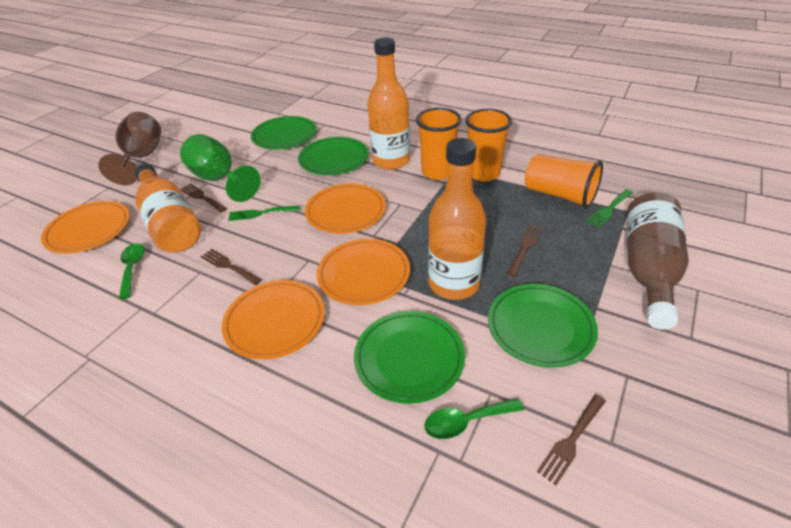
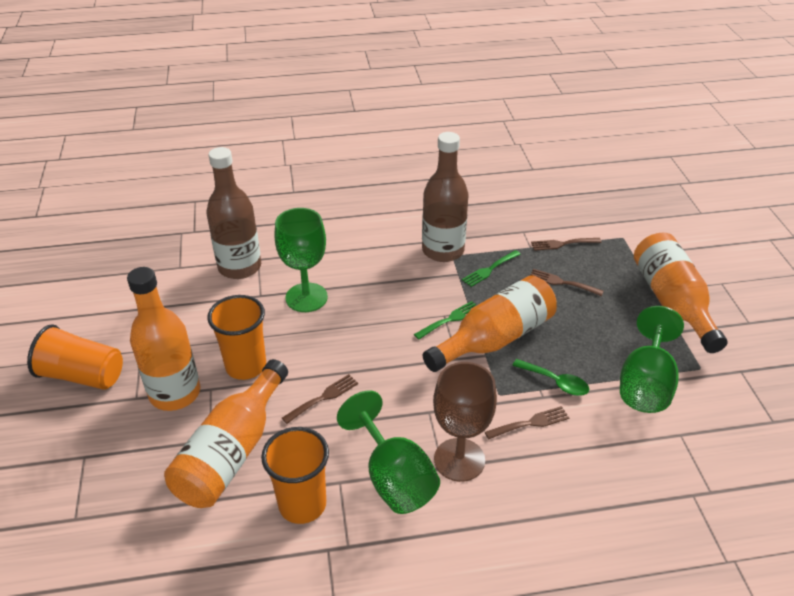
brown bottle: 1 -> 2
green goblet: 1 -> 3
green plate: 4 -> 0
green spoon: 2 -> 1
orange bottle: 3 -> 4
orange plate: 4 -> 0

